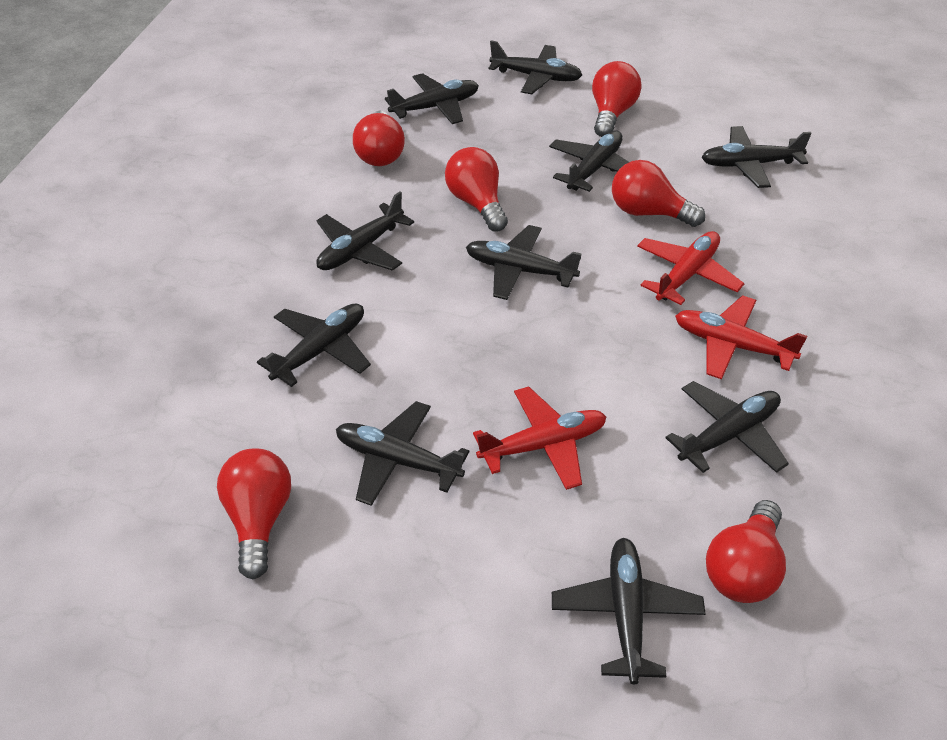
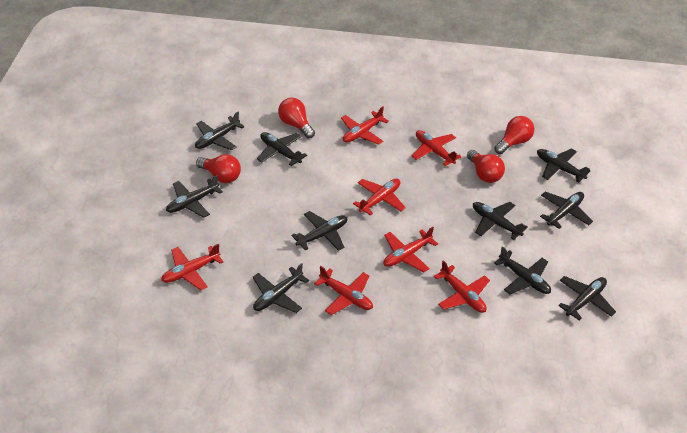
red light bulb: 6 -> 4
red plane: 3 -> 7

